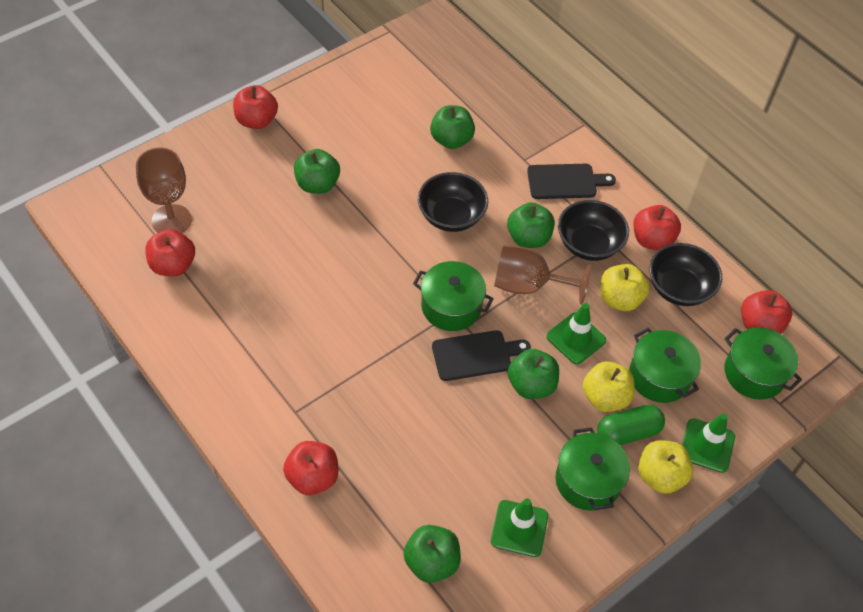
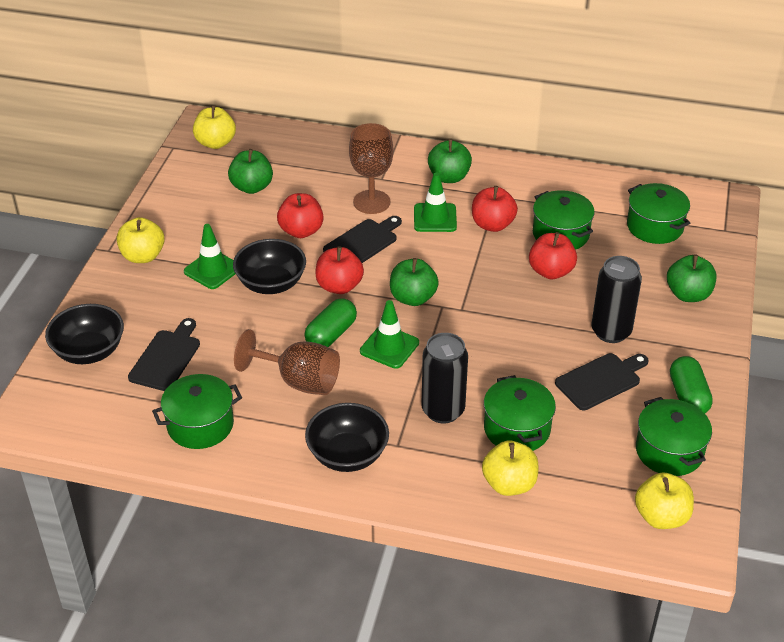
black can: 0 -> 2
black cutting board: 2 -> 3
green apple: 5 -> 4
green capsule: 1 -> 2
green pot: 4 -> 5
red apple: 5 -> 4
yellow apple: 3 -> 4

